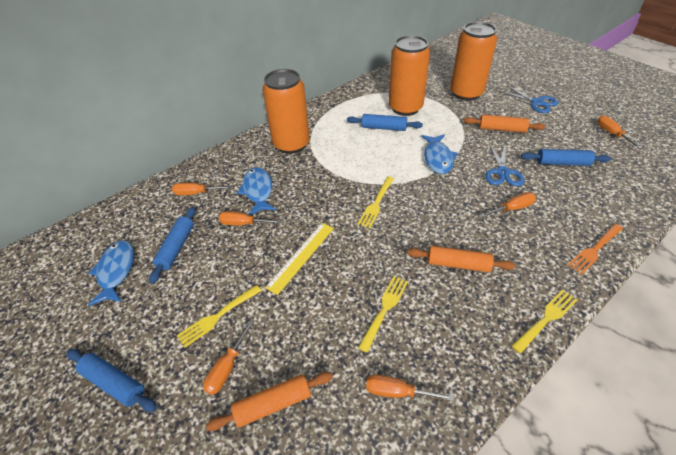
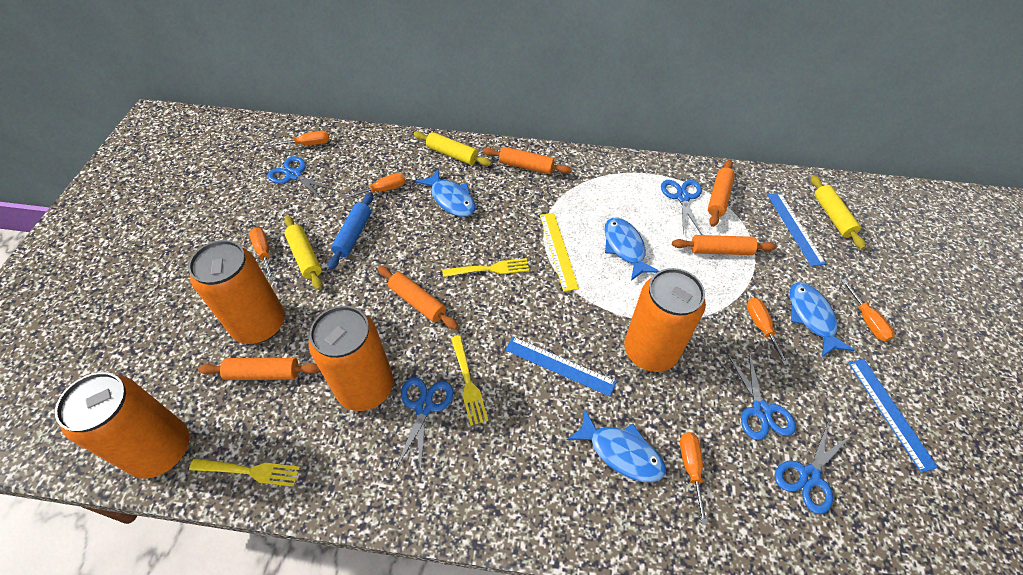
blue fish: 3 -> 4
blue rolling pin: 4 -> 1
blue ruler: 0 -> 3
blue scissors: 2 -> 5
orange can: 3 -> 4
orange fork: 1 -> 0
orange rolling pin: 3 -> 5
yellow fork: 4 -> 3
yellow rolling pin: 0 -> 3

